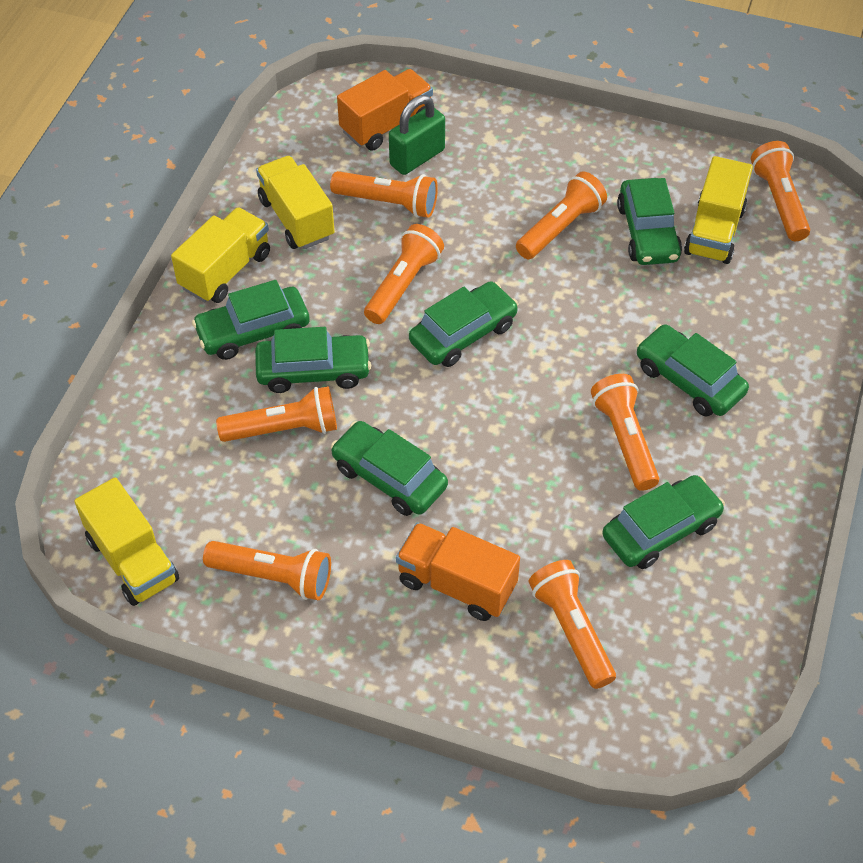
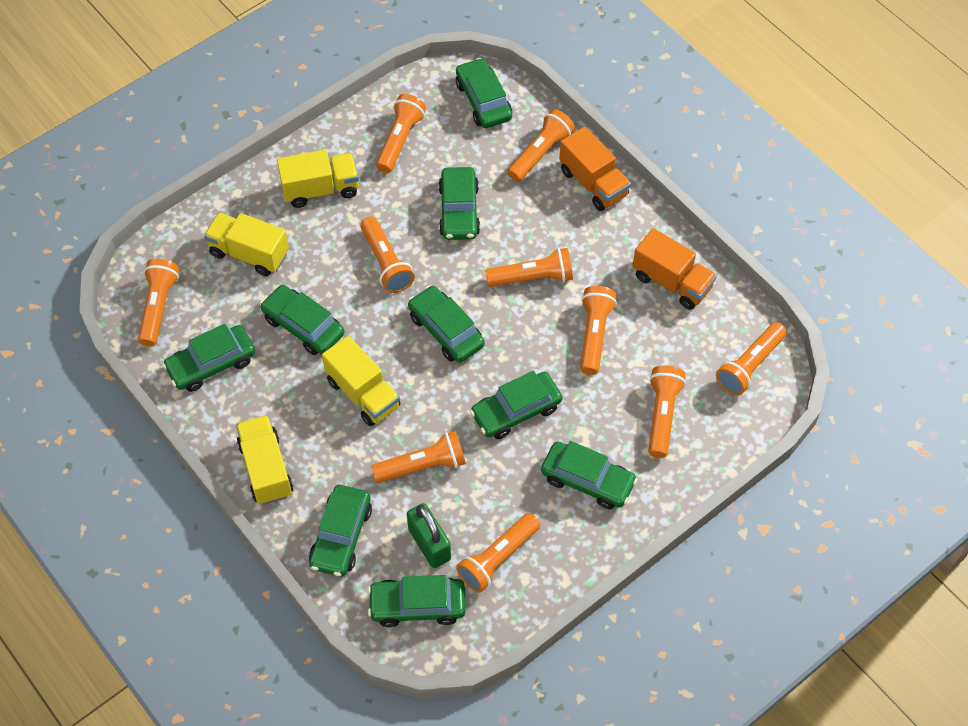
green car: 7 -> 9
orange flashlight: 8 -> 10

